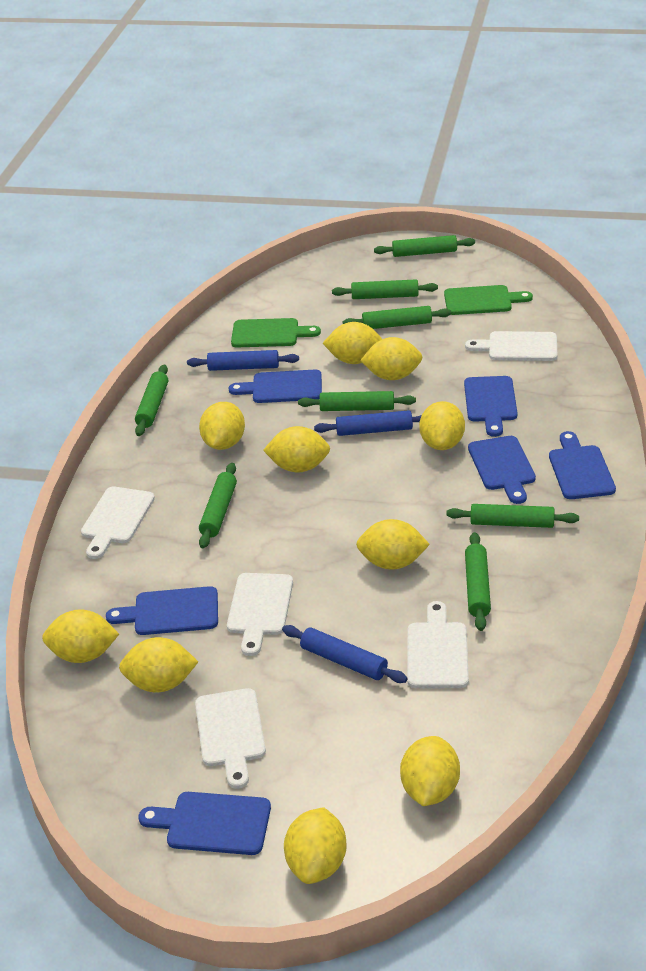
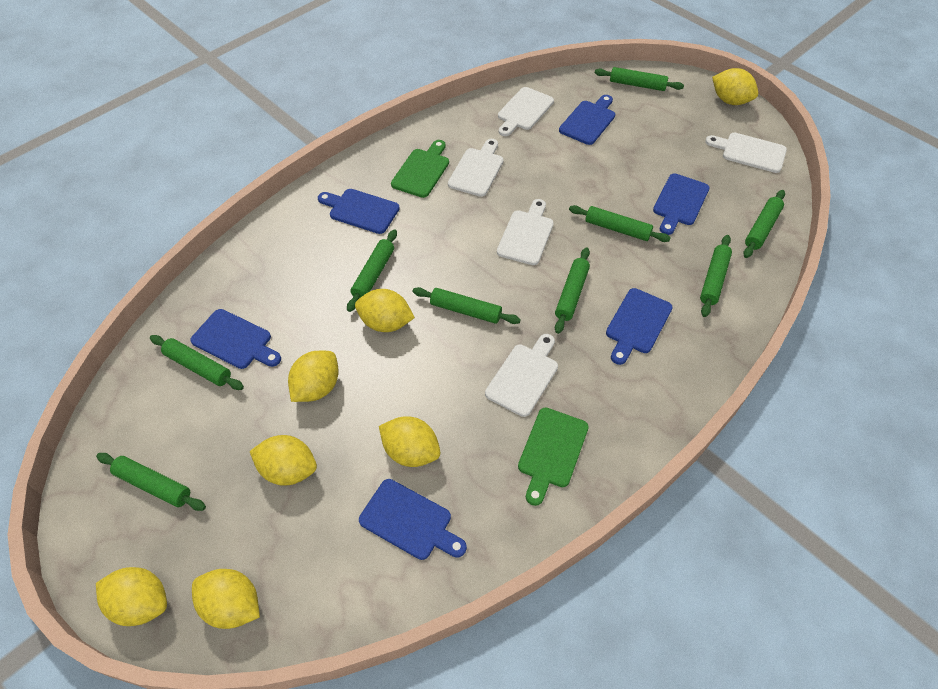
blue rolling pin: 3 -> 0
green rolling pin: 8 -> 9
yellow lemon: 10 -> 7

